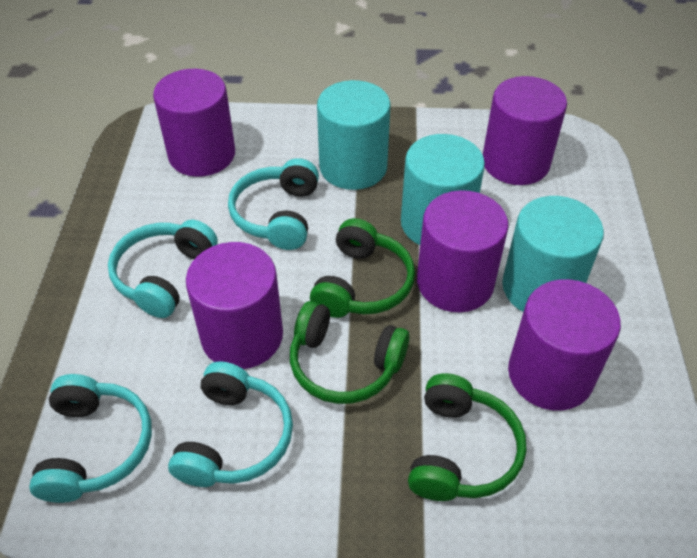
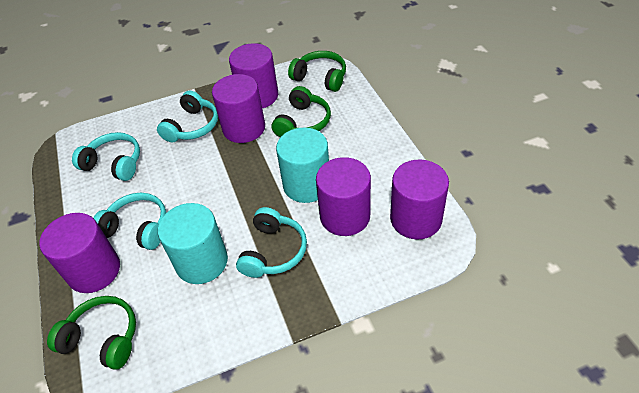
turquoise cylinder: 3 -> 2

